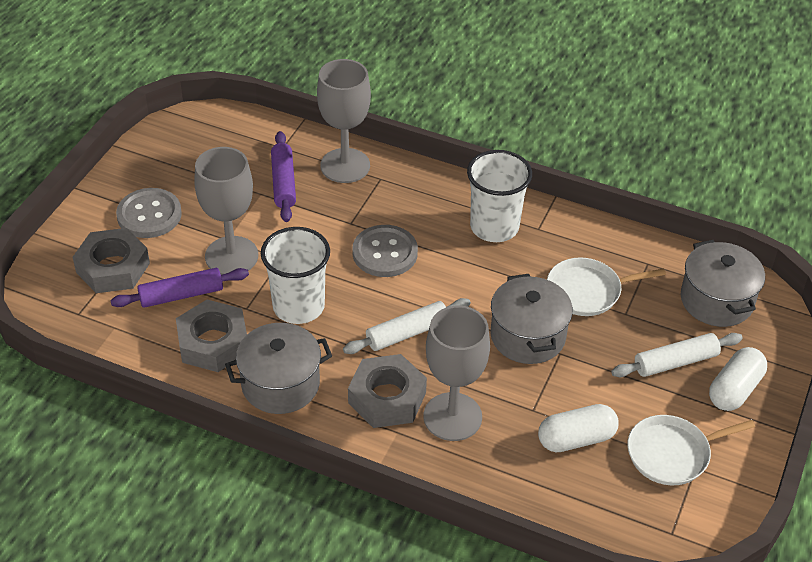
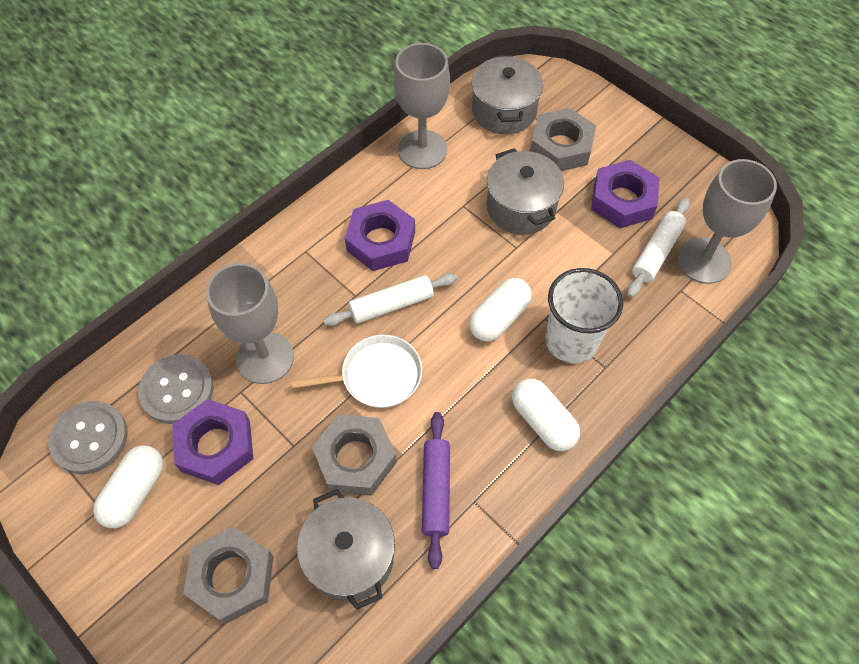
purple nut: 0 -> 3
purple rolling pin: 2 -> 1
white capsule: 2 -> 3
white cup: 2 -> 1
white pan: 2 -> 1

